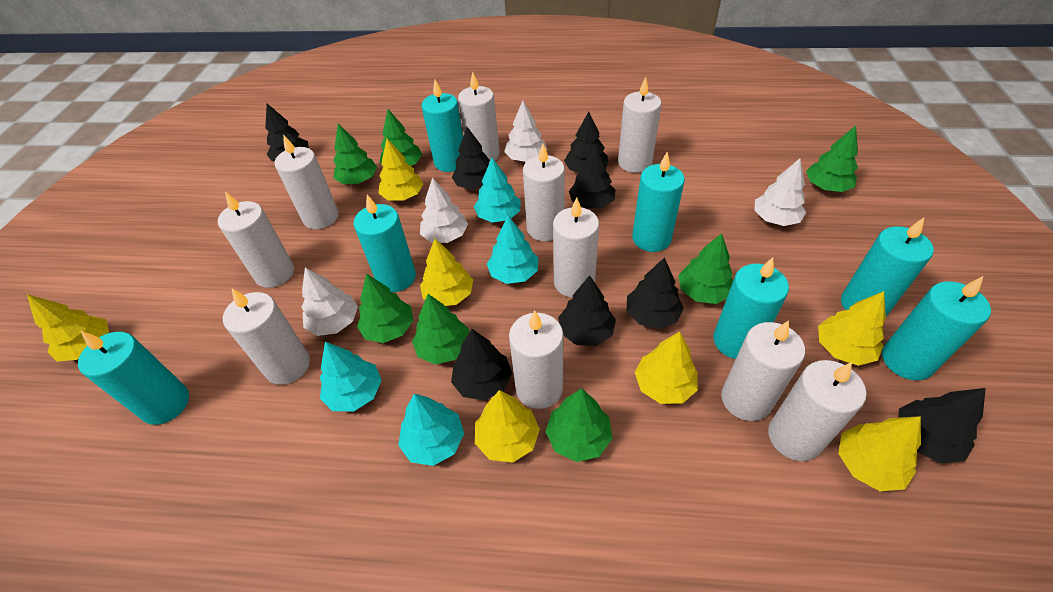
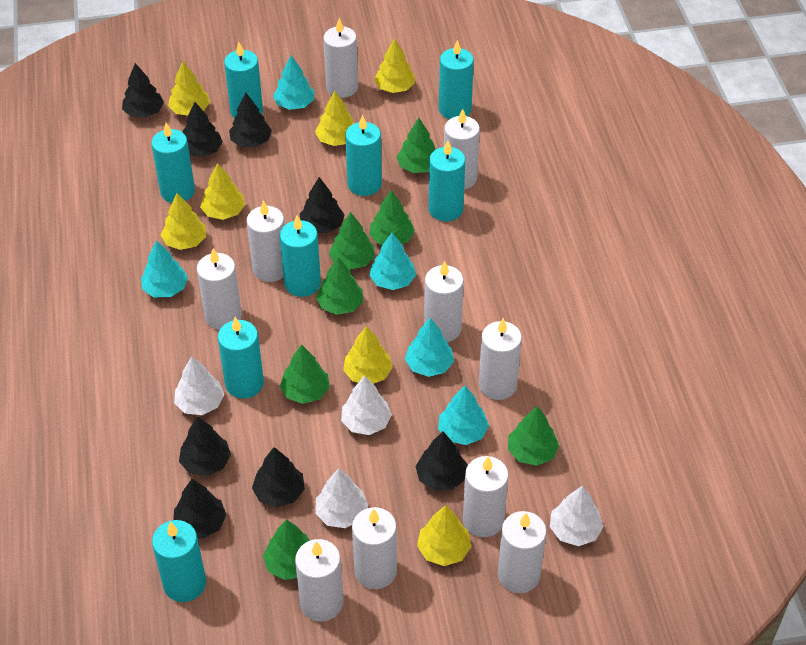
turquoise candle: 7 -> 8
turquoise tree: 4 -> 5

